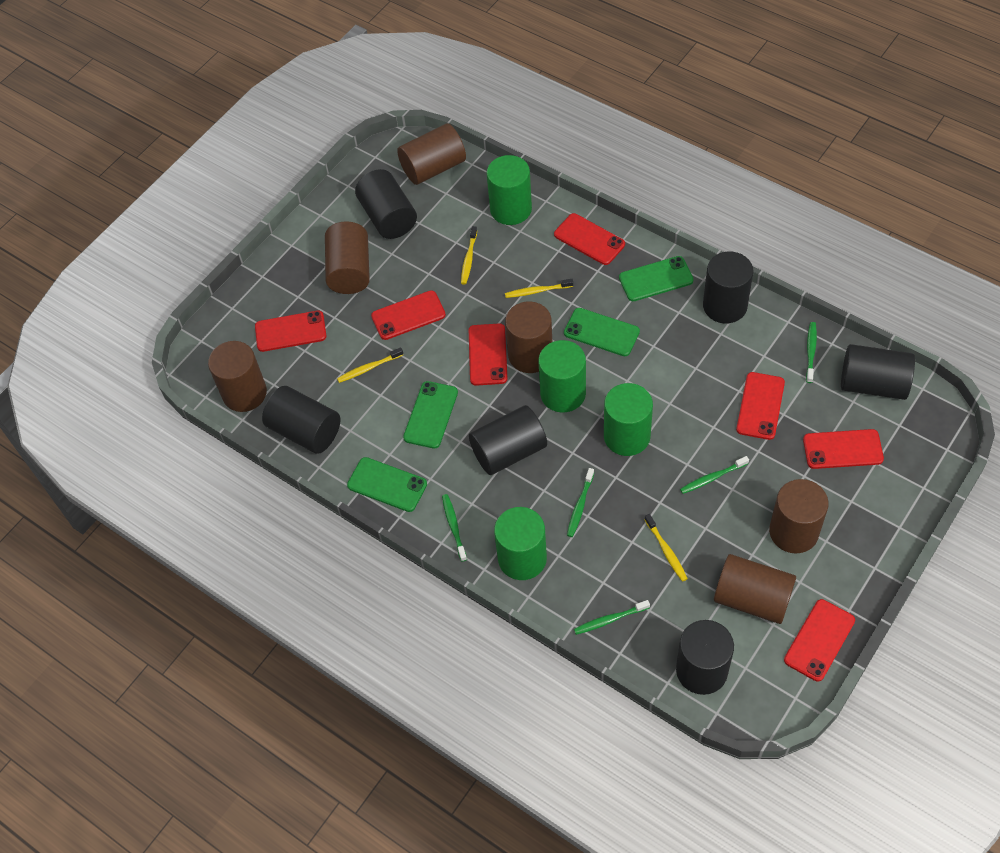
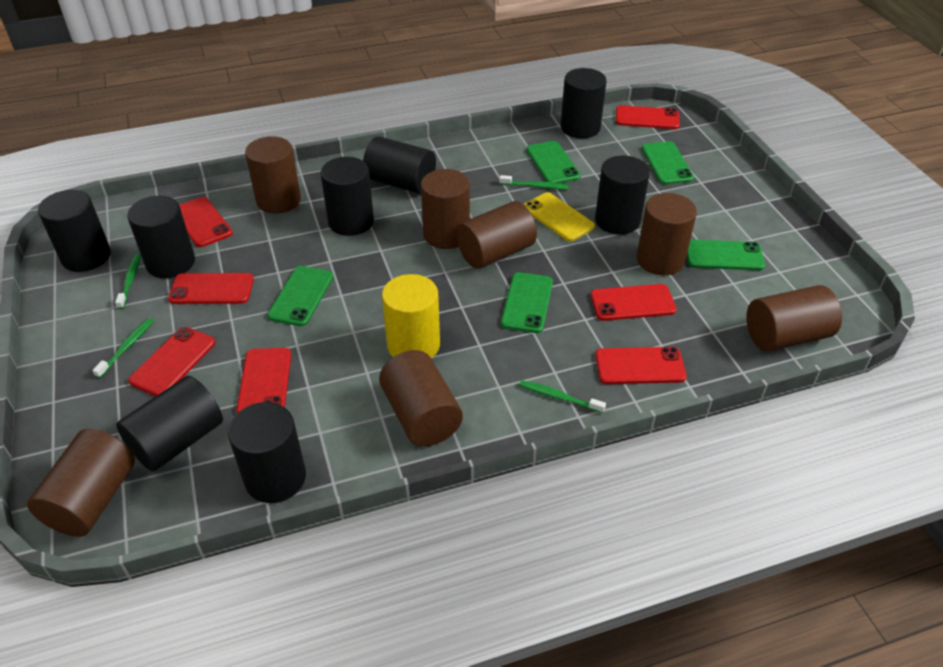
black cylinder: 6 -> 8
brown cylinder: 6 -> 7
green cylinder: 4 -> 0
green phone: 4 -> 5
green toothbrush: 5 -> 4
yellow cylinder: 0 -> 1
yellow phone: 0 -> 1
yellow toothbrush: 4 -> 0

